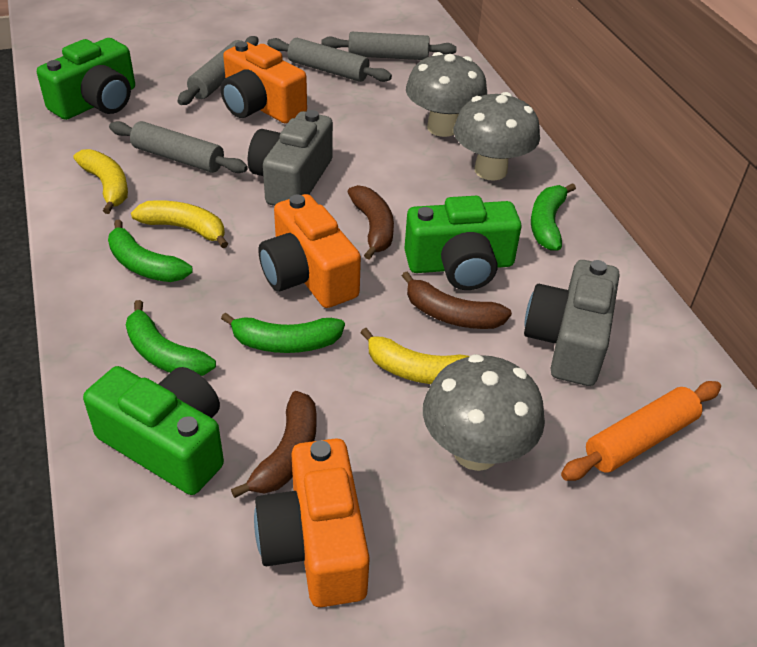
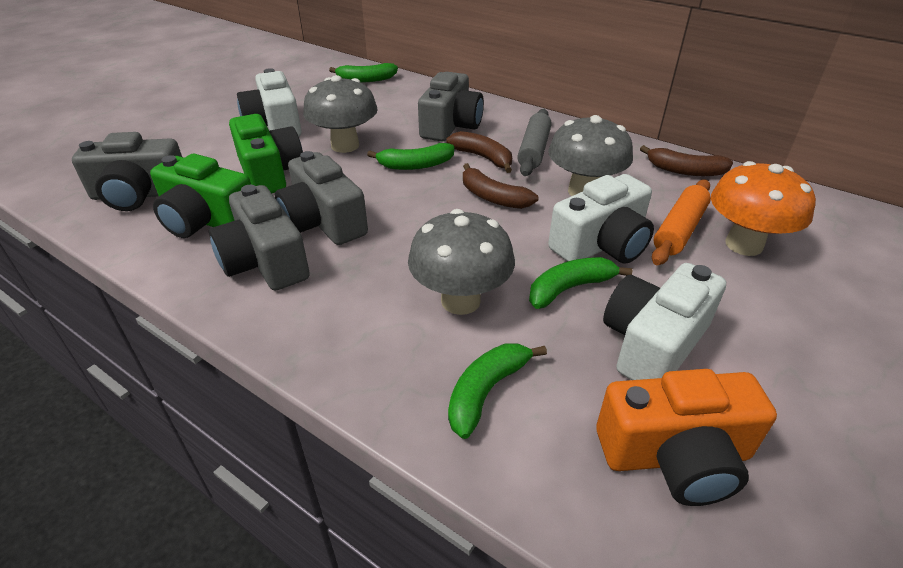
green camera: 3 -> 2
grey camera: 2 -> 4
grey rolling pin: 4 -> 1
orange camera: 3 -> 1
orange mushroom: 0 -> 1
white camera: 0 -> 3
yellow banana: 3 -> 0

